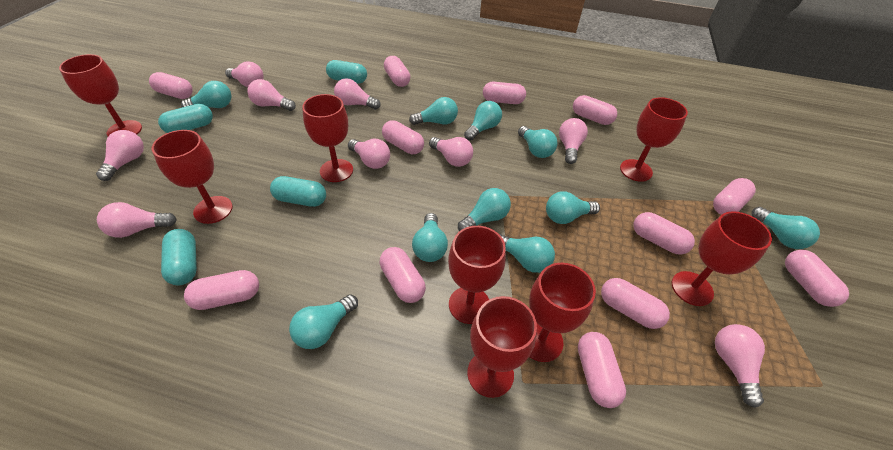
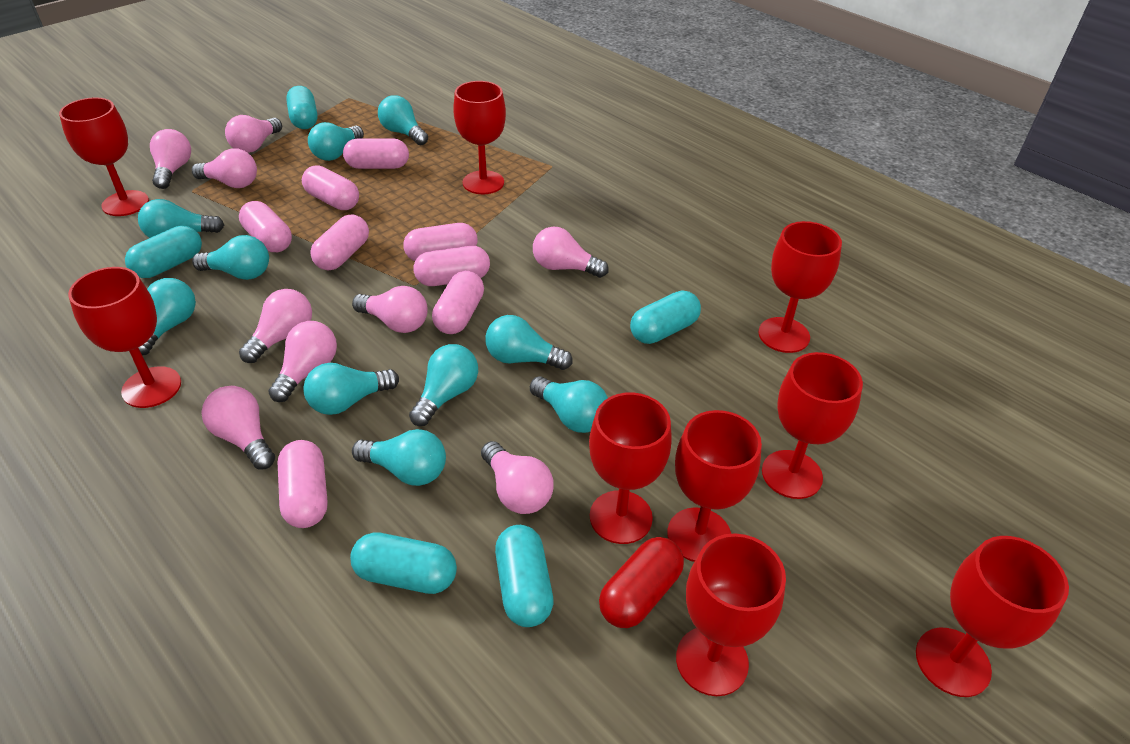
pink capsule: 12 -> 8
red capsule: 0 -> 1
red goblet: 8 -> 9
turquoise capsule: 4 -> 5

